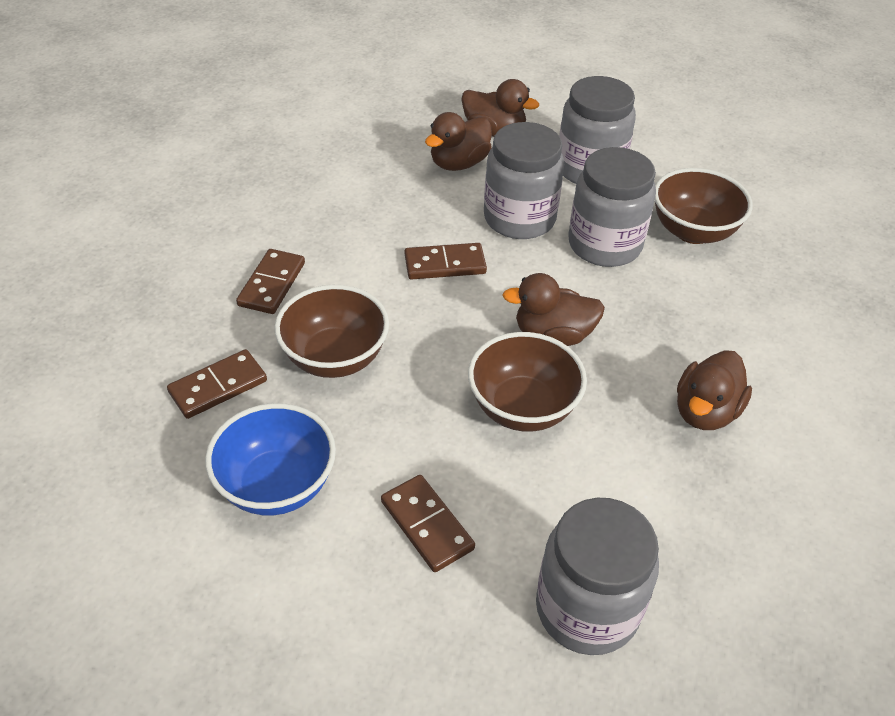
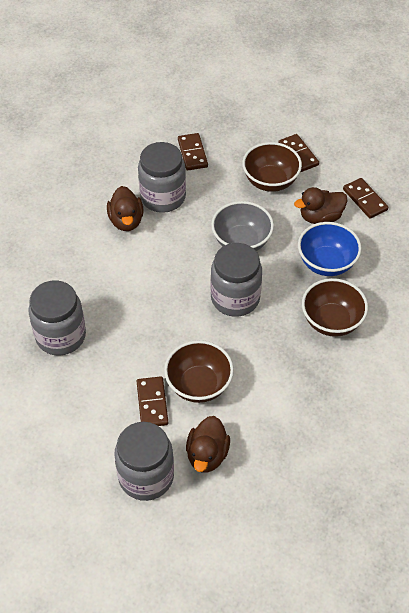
brown duck: 4 -> 3
grey bowl: 0 -> 1

